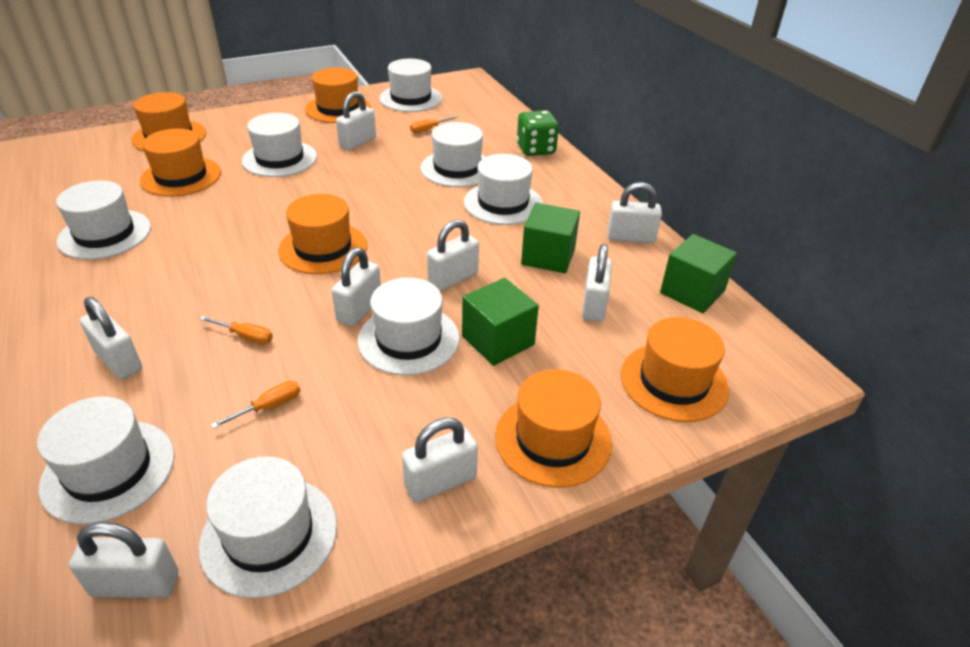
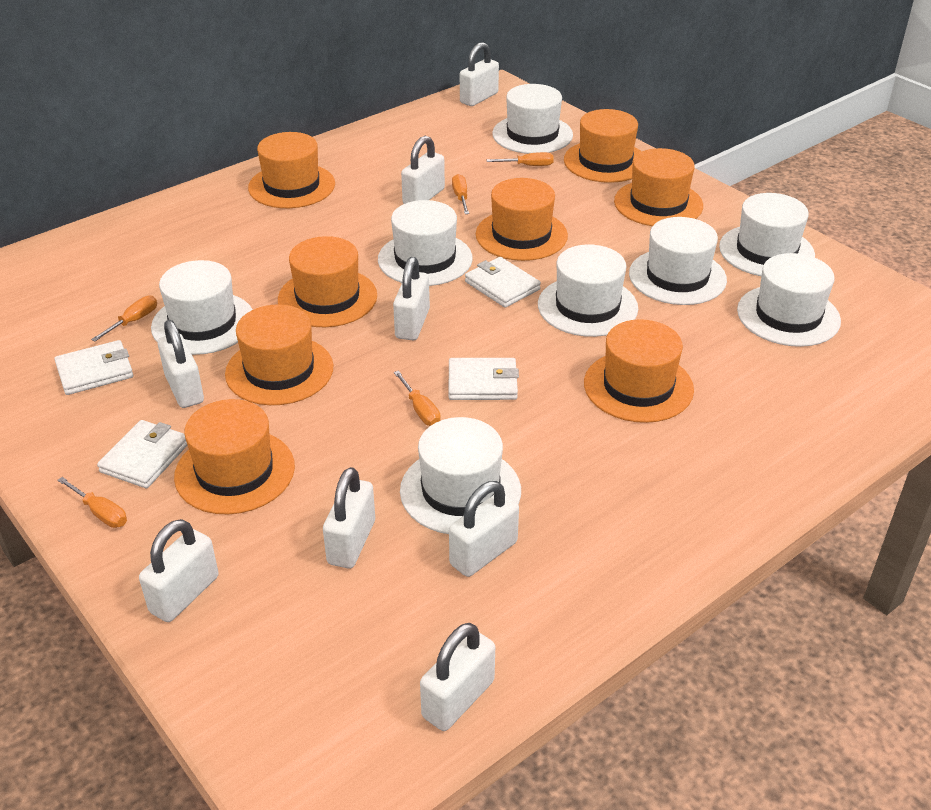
green cube: 3 -> 0
green dice: 1 -> 0
orange hat: 6 -> 8
orange screwdriver: 3 -> 5
white wallet: 0 -> 4

